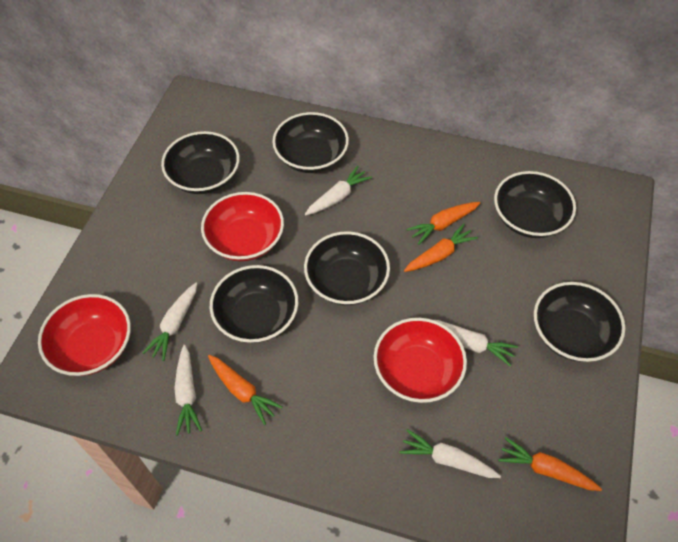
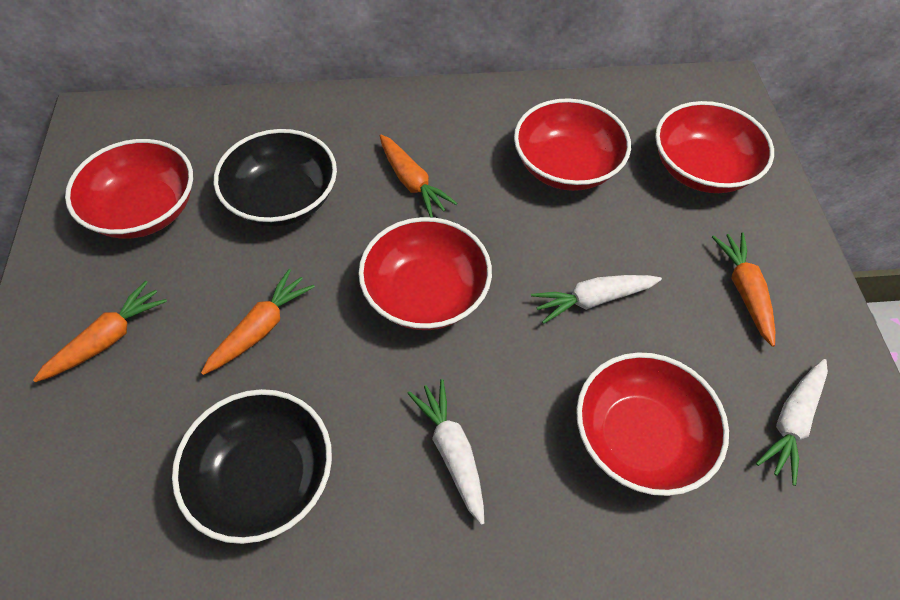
black bowl: 6 -> 2
red bowl: 3 -> 5
white carrot: 5 -> 3

